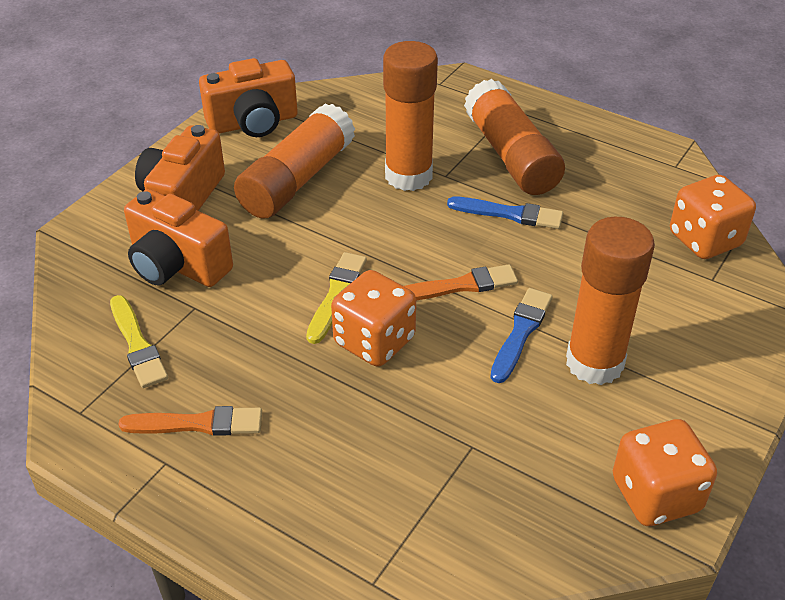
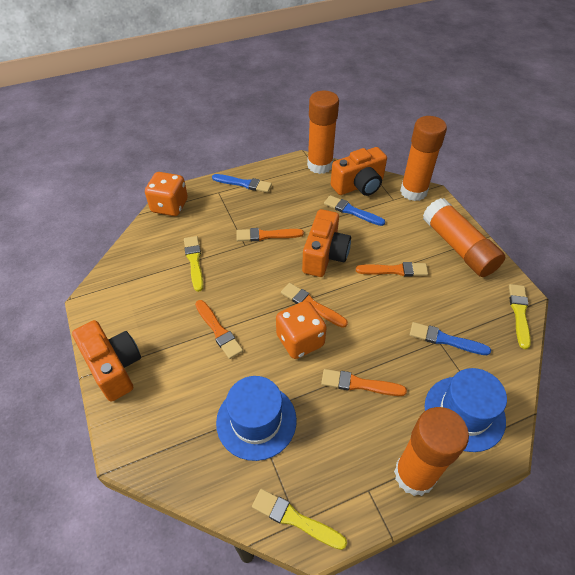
blue brush: 2 -> 3
blue hat: 0 -> 2
orange brush: 2 -> 5
orange dice: 3 -> 2
yellow brush: 2 -> 3

